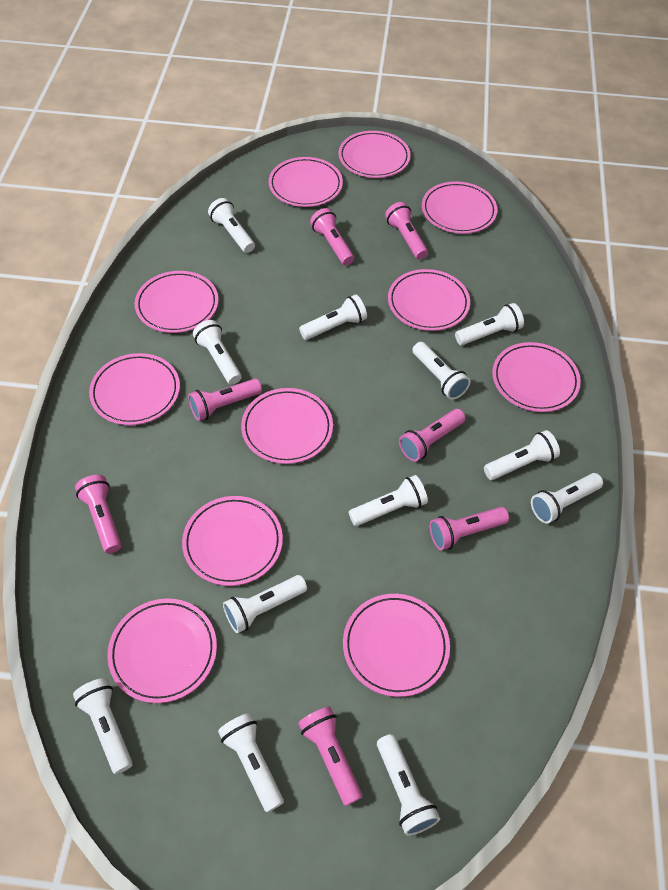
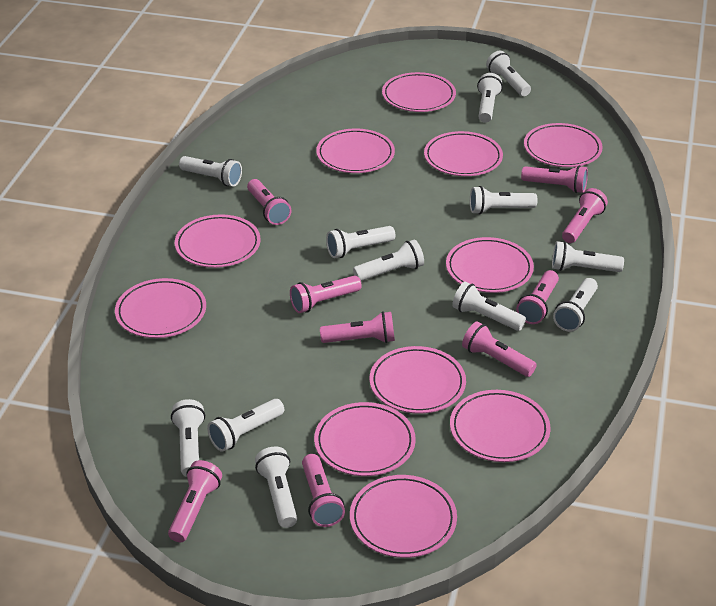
pink flashlight: 7 -> 9

